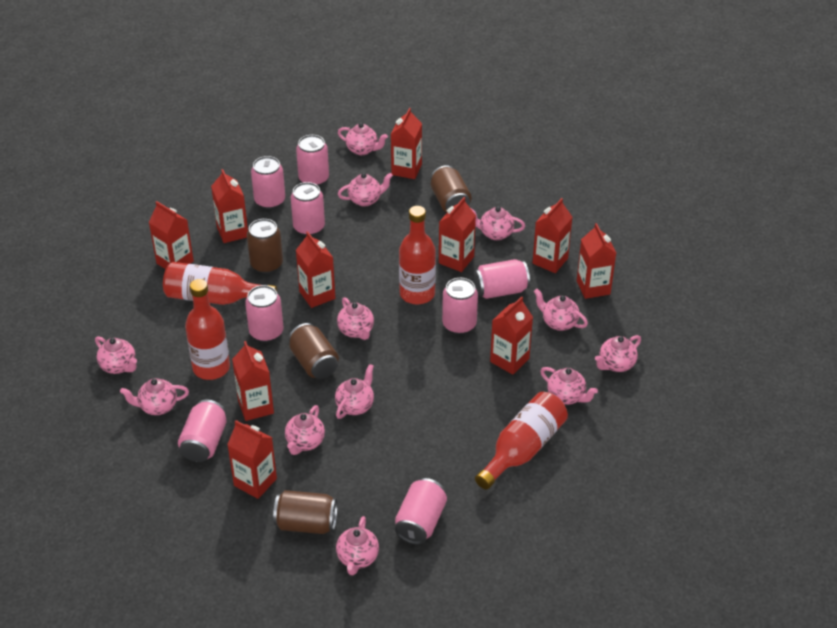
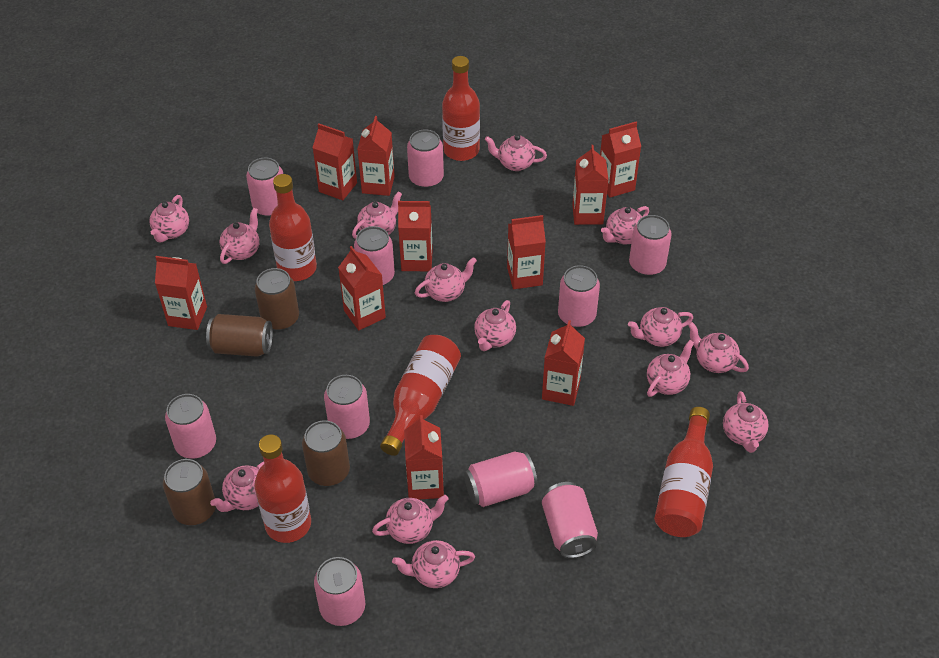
pink can: 8 -> 10
pink teapot: 12 -> 14
red bottle: 4 -> 5

